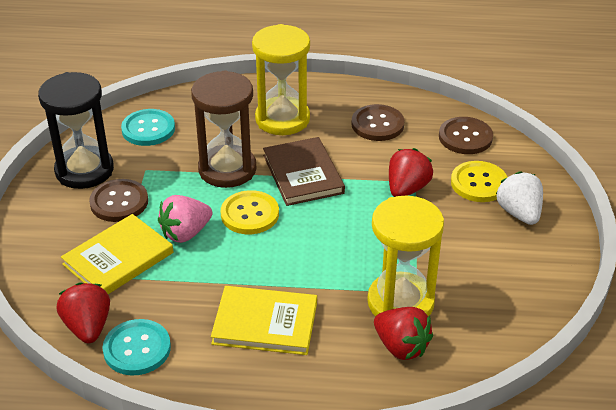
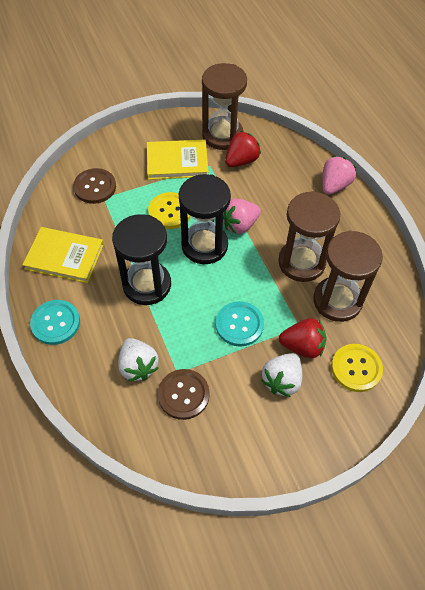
black hourglass: 1 -> 2
brown book: 1 -> 0
brown button: 3 -> 2
brown hourglass: 1 -> 3
pink strawberry: 1 -> 2
red strawberry: 3 -> 2
white strawberry: 1 -> 2
yellow hourglass: 2 -> 0

